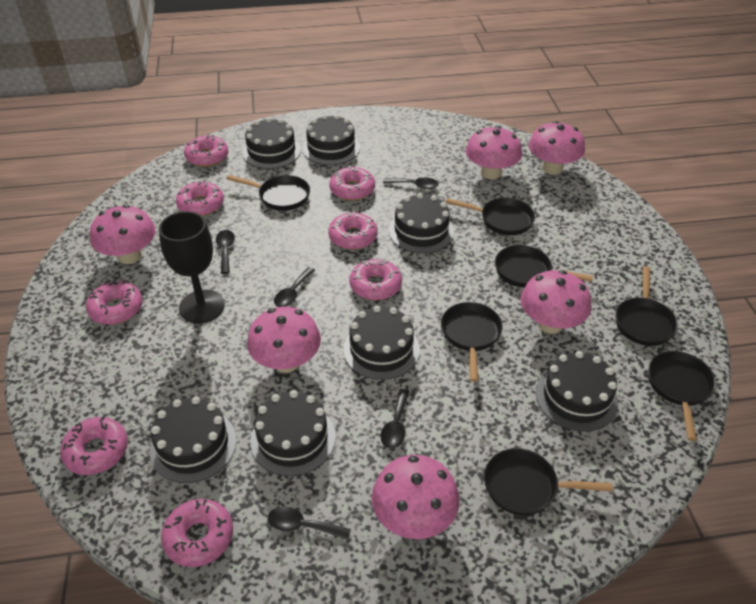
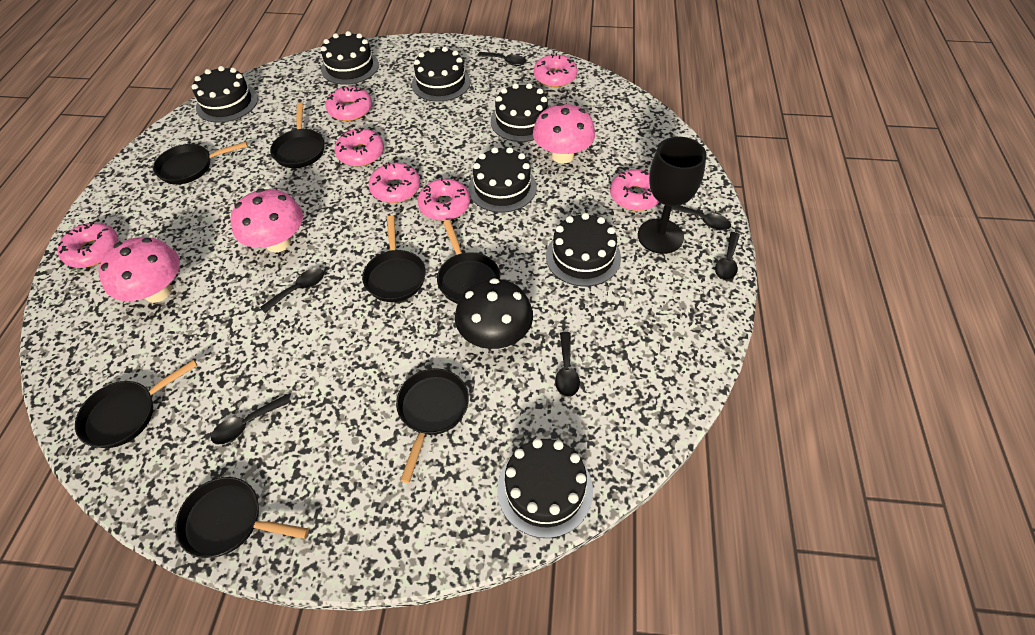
black mushroom: 0 -> 1
black spoon: 5 -> 6
pink donut: 8 -> 7
pink mushroom: 6 -> 3

